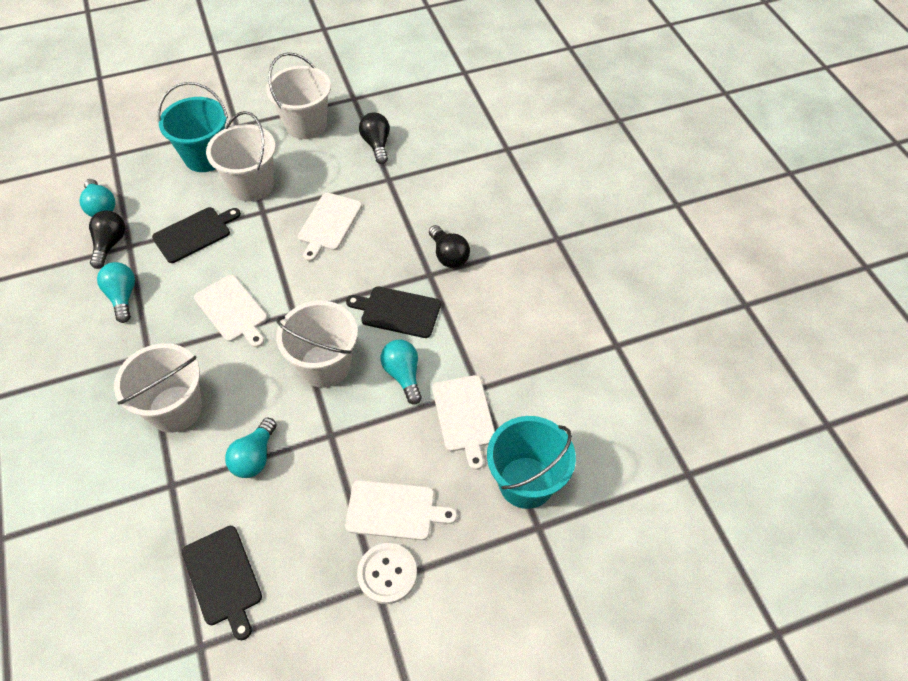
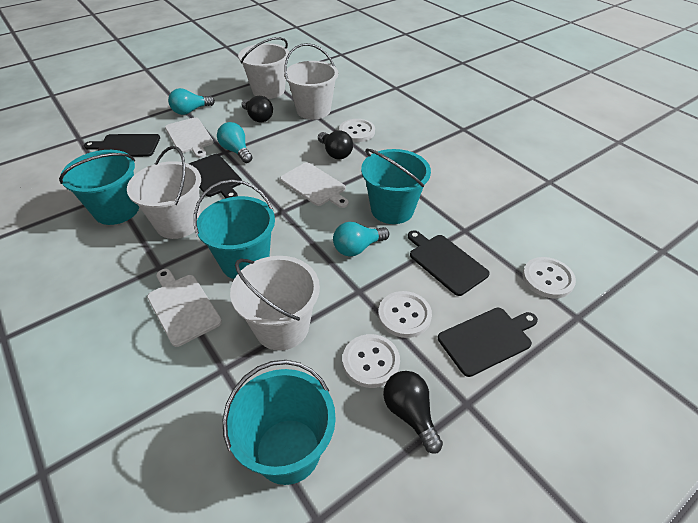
black cutting board: 3 -> 4
turquoise bucket: 2 -> 4
turquoise light bulb: 4 -> 3
white button: 1 -> 4
white cutting board: 4 -> 3

